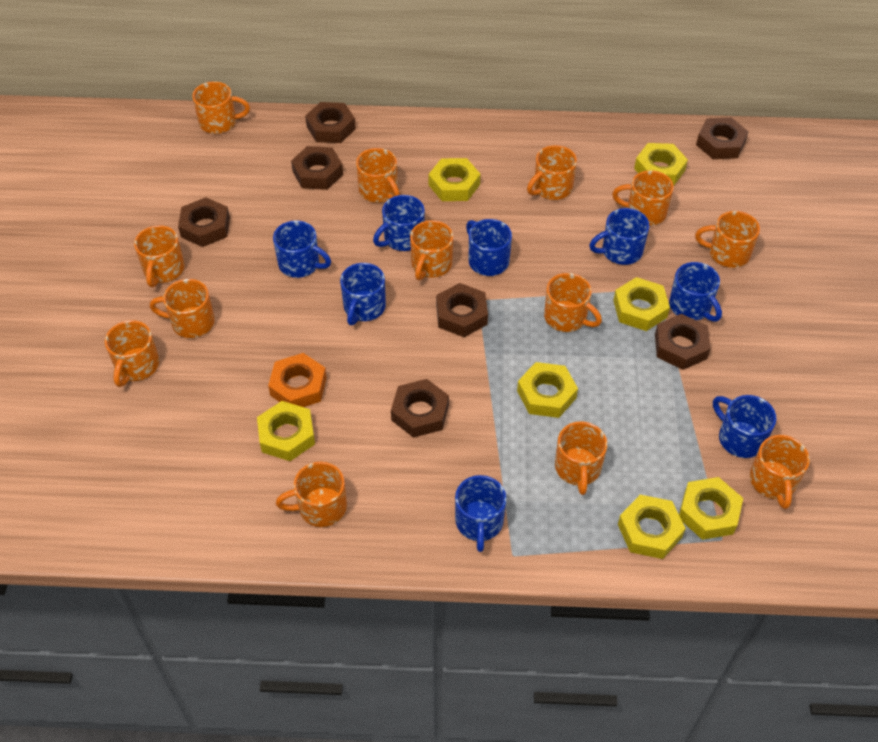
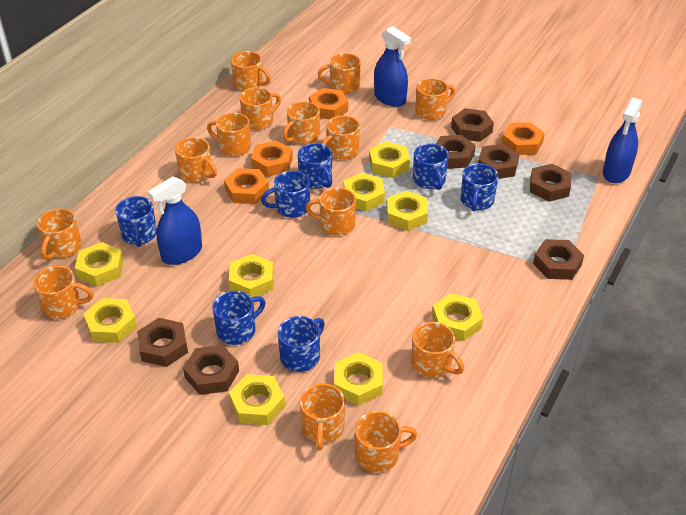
blue mug: 8 -> 7
blue spray bottle: 0 -> 3
orange mug: 13 -> 14
orange nut: 1 -> 4
yellow nut: 7 -> 9

